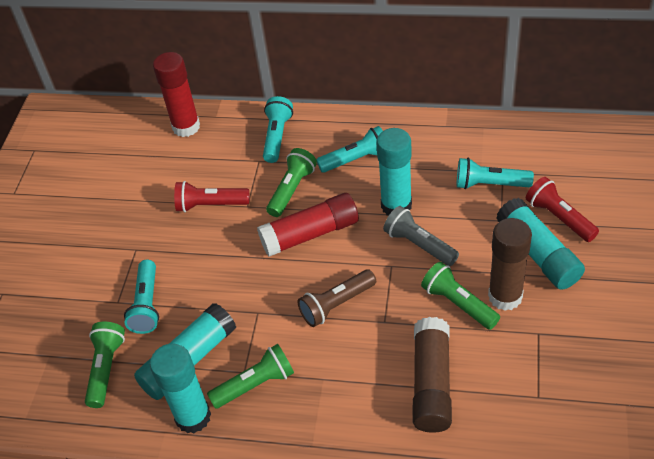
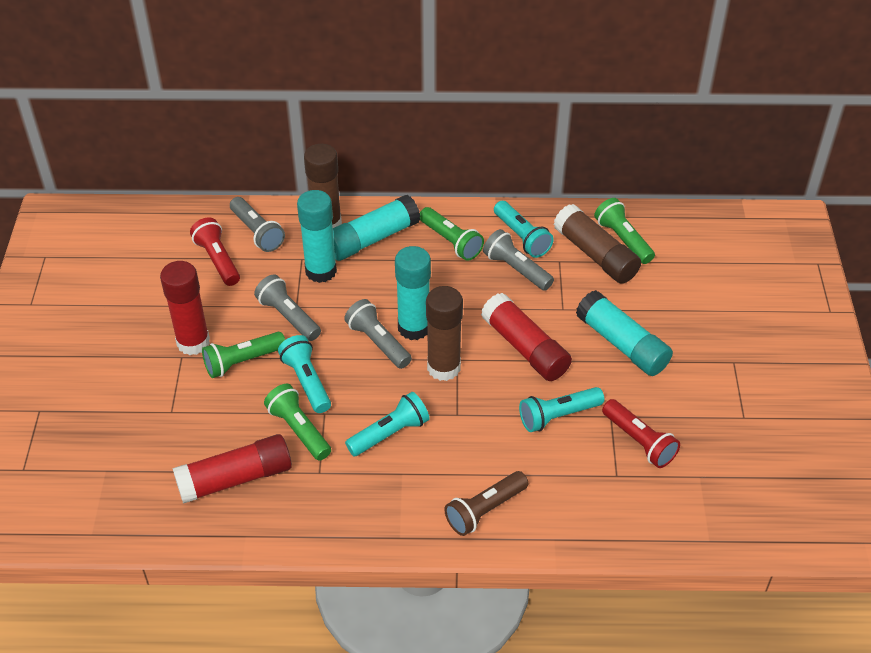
brown glue stick: 2 -> 3
grey flashlight: 1 -> 4
red glue stick: 2 -> 3

